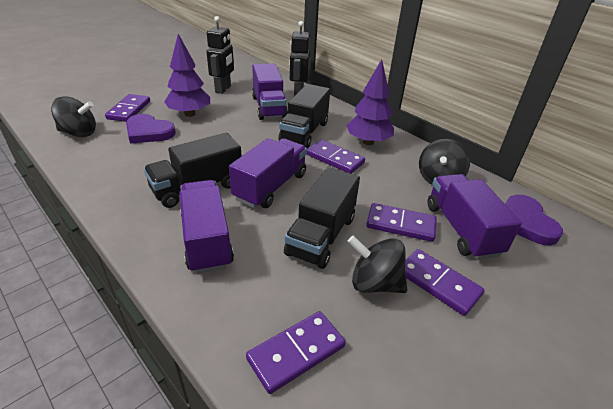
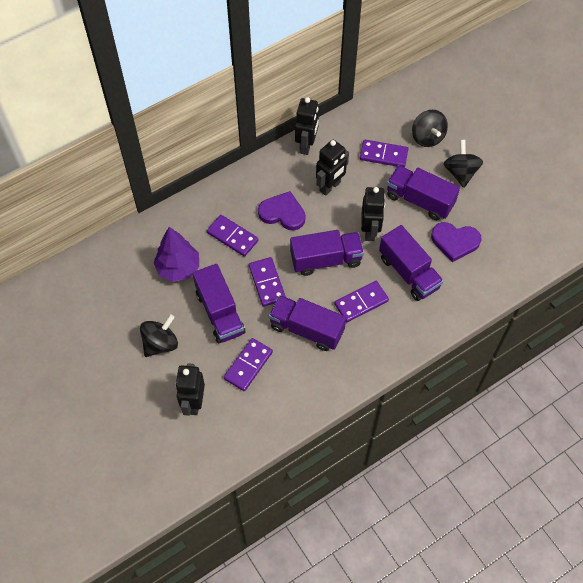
black robot: 2 -> 4
black truck: 3 -> 0
purple tree: 2 -> 1
purple truck: 4 -> 5

